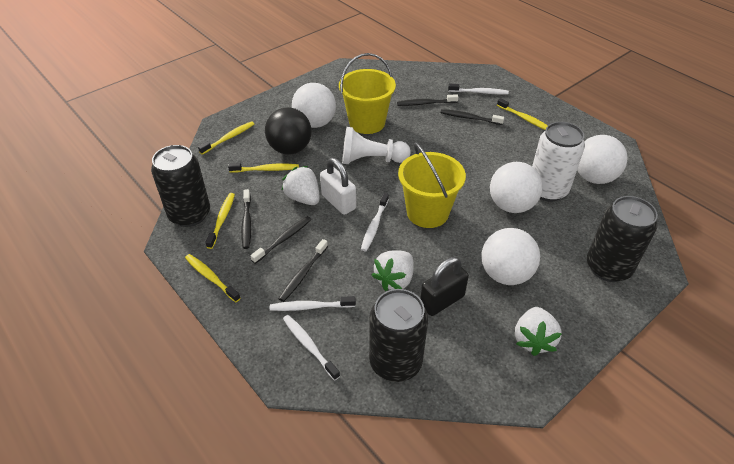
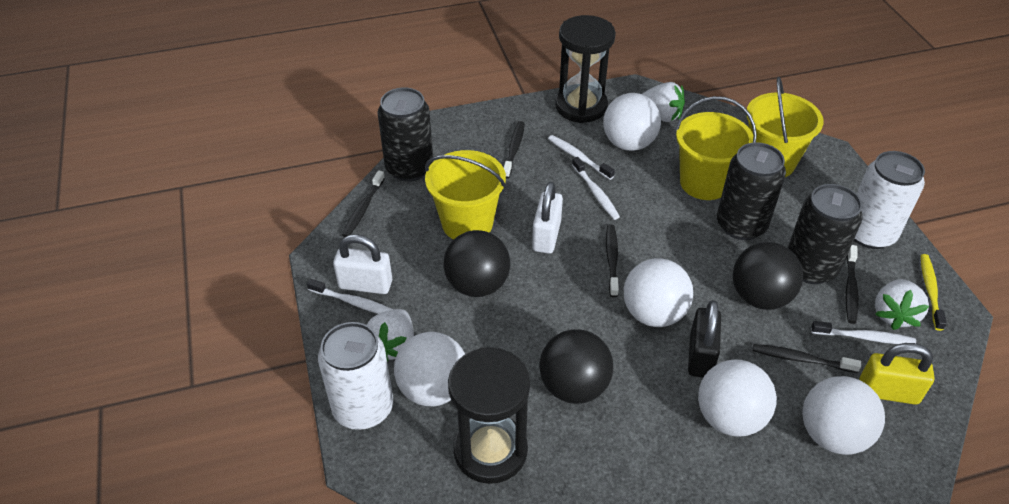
black ball: 1 -> 3
black hourglass: 0 -> 2
white ball: 4 -> 5
white can: 1 -> 2
white padlock: 1 -> 2
white pawn: 1 -> 0
yellow bucket: 2 -> 3
yellow padlock: 0 -> 1
yellow toothbrush: 5 -> 1

